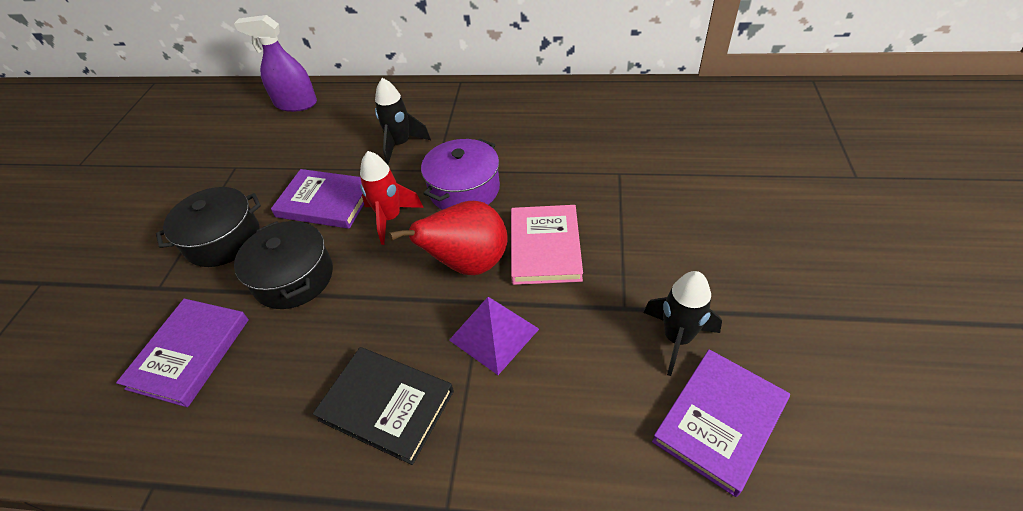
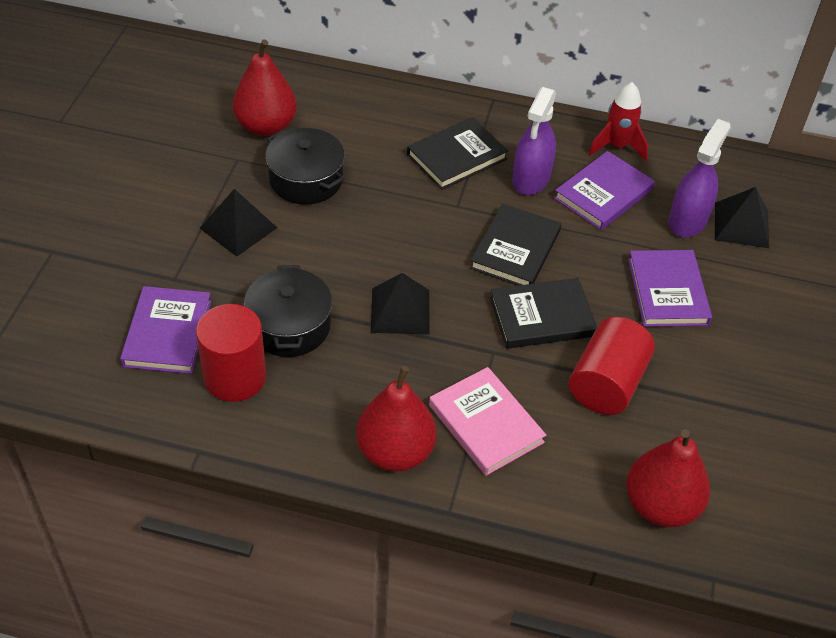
black book: 1 -> 3
black pyramid: 0 -> 3
black rocket: 2 -> 0
purple pot: 1 -> 0
purple pyramid: 1 -> 0
purple spray bottle: 1 -> 2
red cylinder: 0 -> 2
red pear: 1 -> 3

